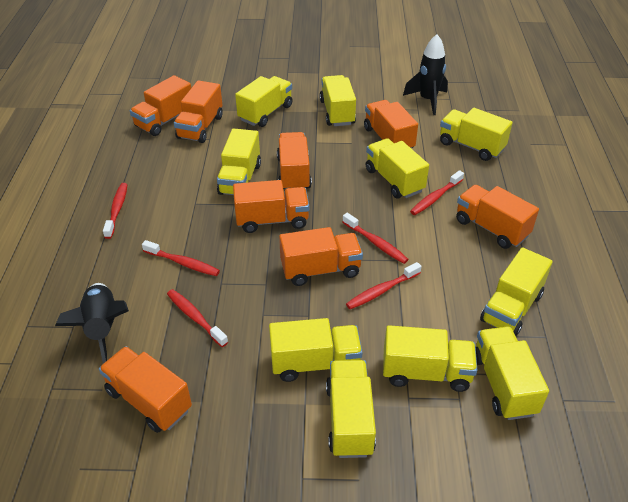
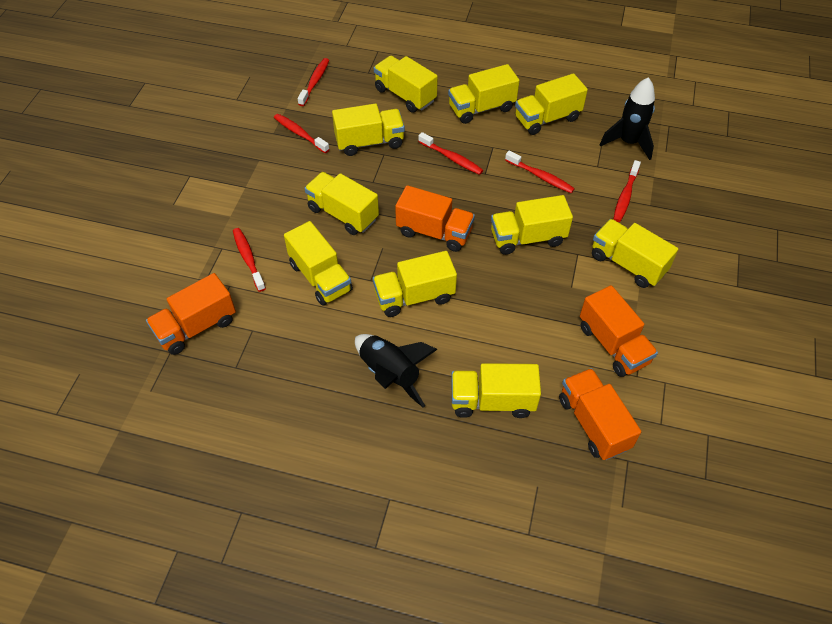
orange truck: 8 -> 4

